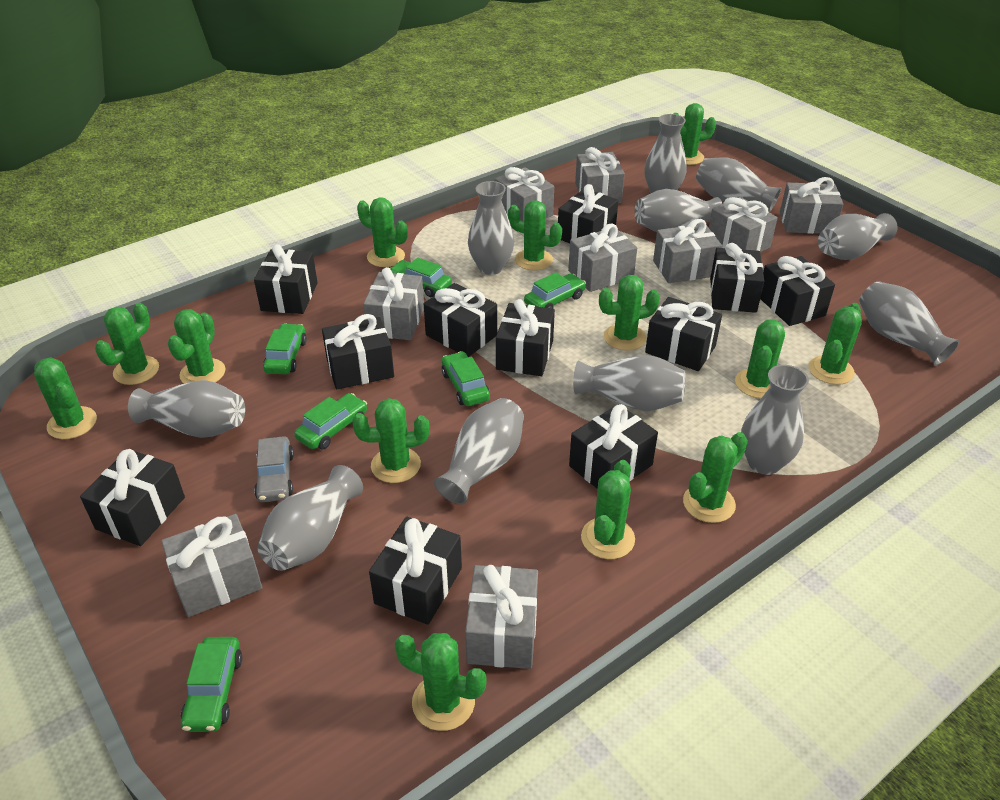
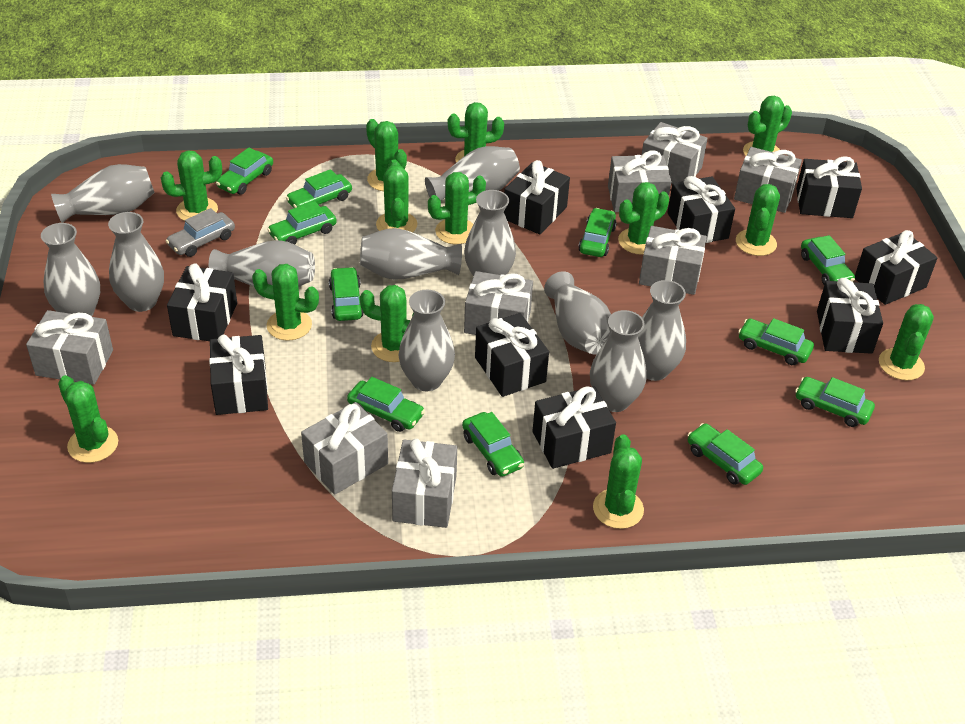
black gift: 11 -> 9
green car: 6 -> 11
grey gift: 9 -> 8

